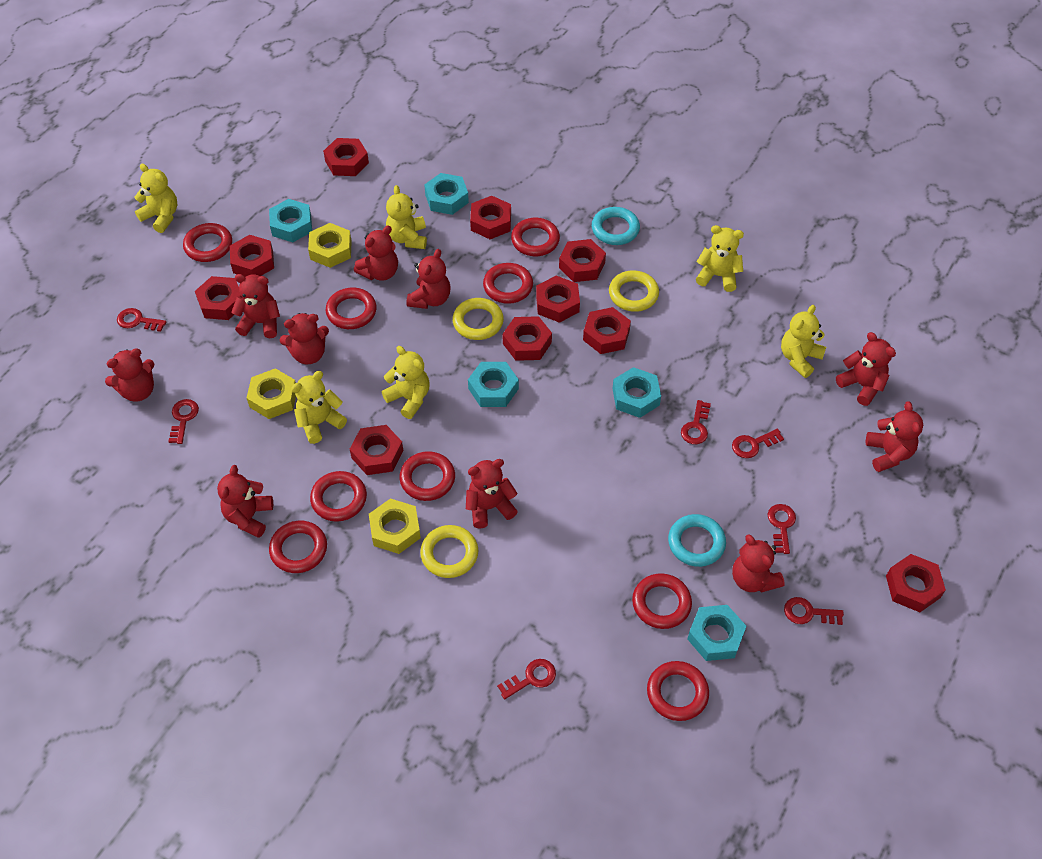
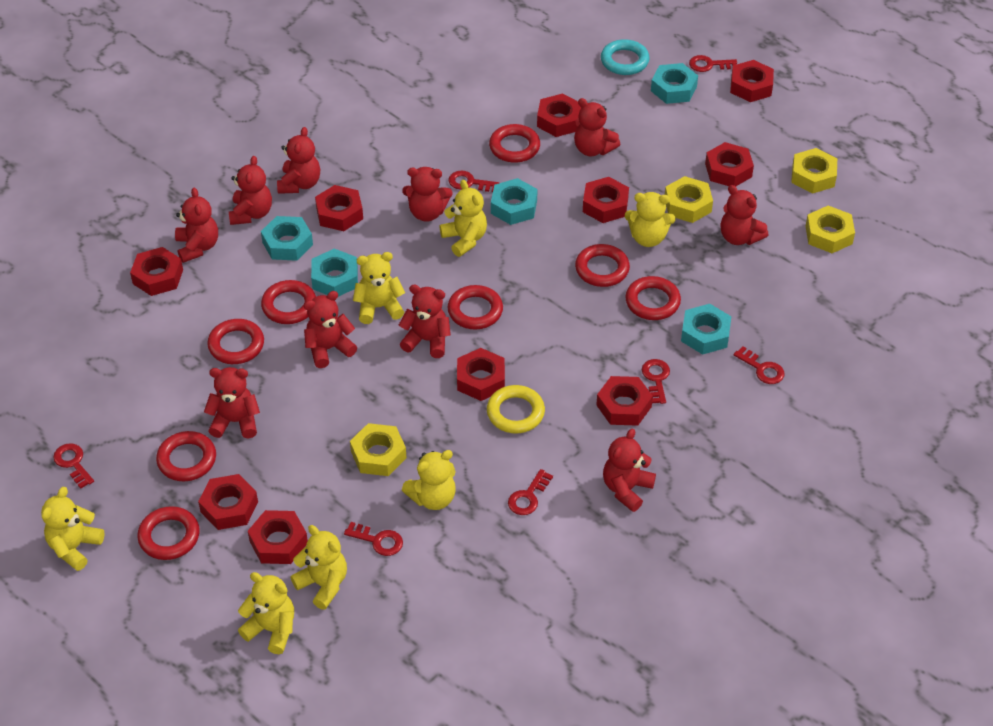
red ring: 9 -> 8
turquoise ring: 2 -> 1
yellow nut: 3 -> 4
yellow ring: 3 -> 1
yellow teddy bear: 6 -> 7

